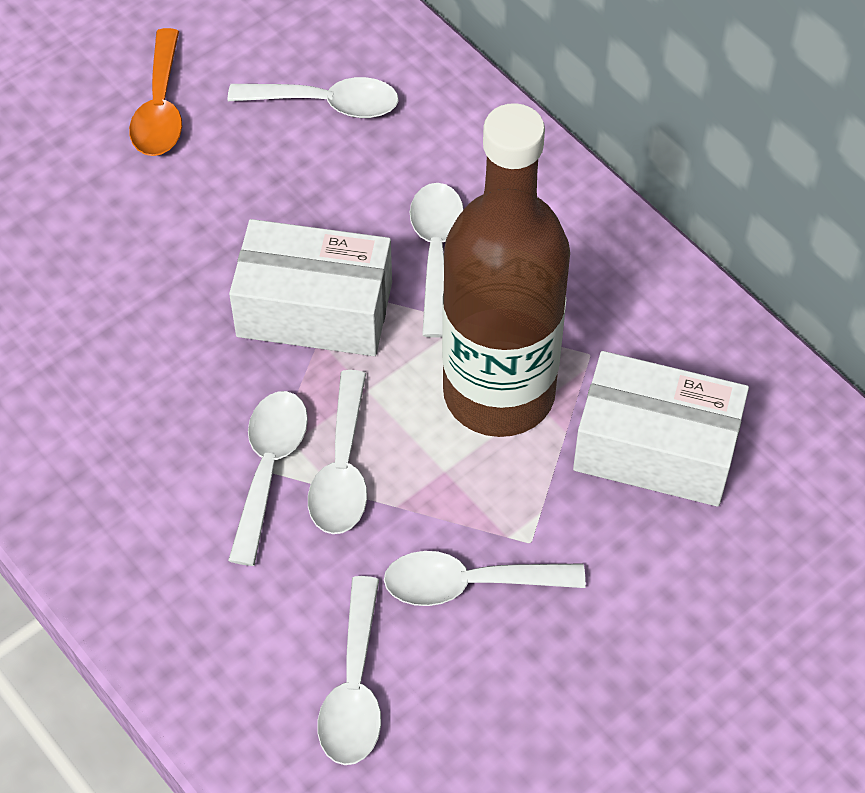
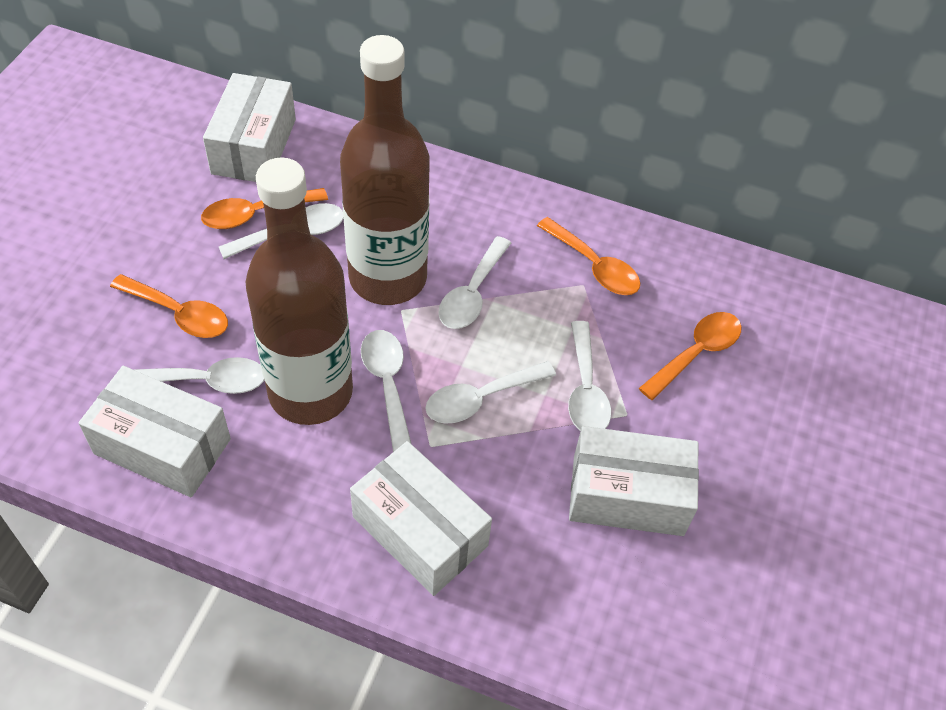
brown bottle: 1 -> 2
orange spoon: 1 -> 4
white box: 2 -> 4

